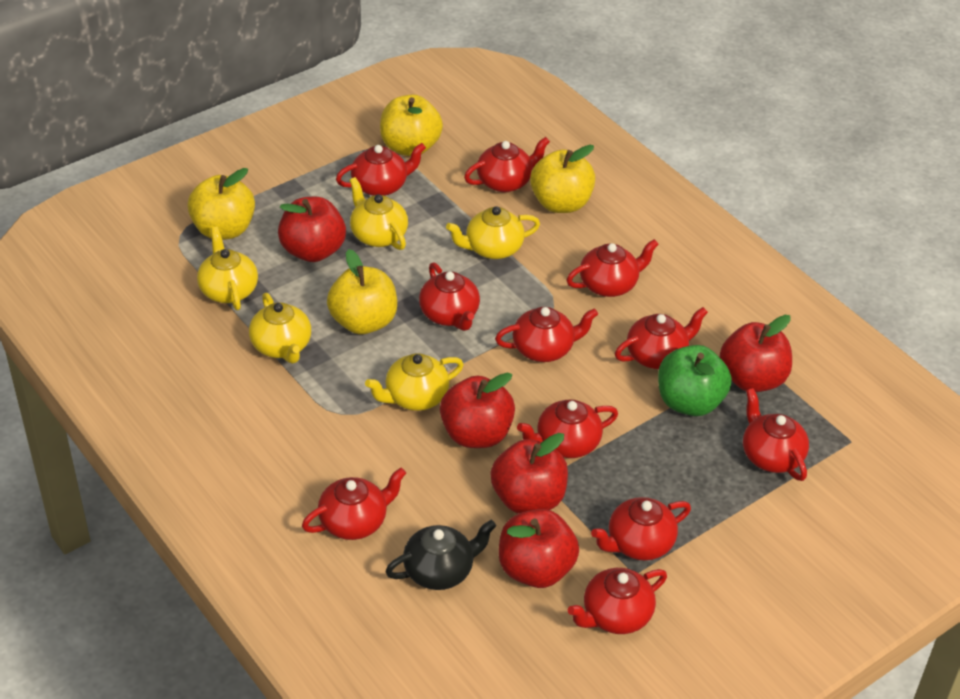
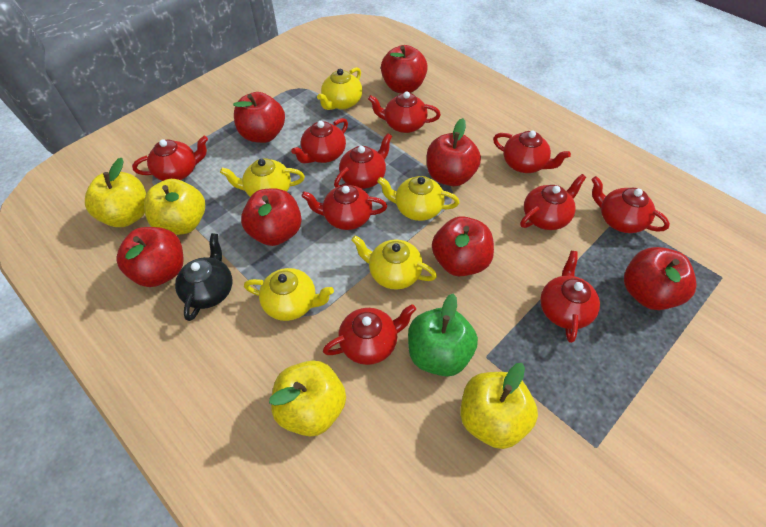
red apple: 5 -> 7
red teapot: 11 -> 10

